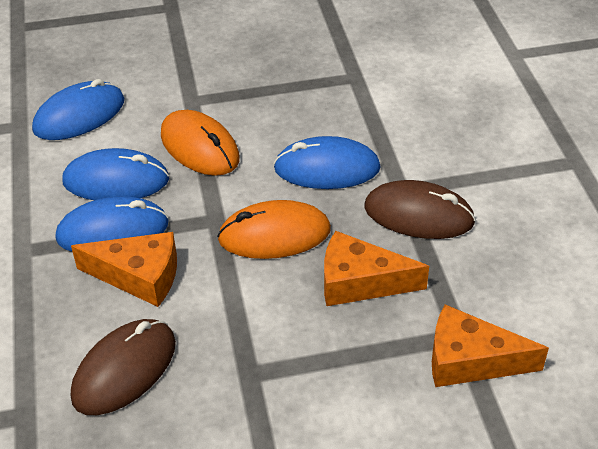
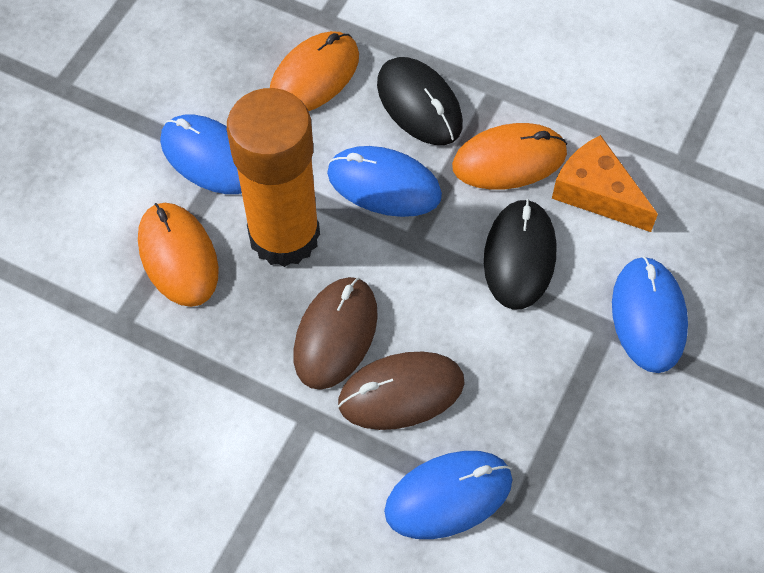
black mouse: 0 -> 2
orange cheese: 3 -> 1
orange glue stick: 0 -> 1
orange mouse: 2 -> 3

